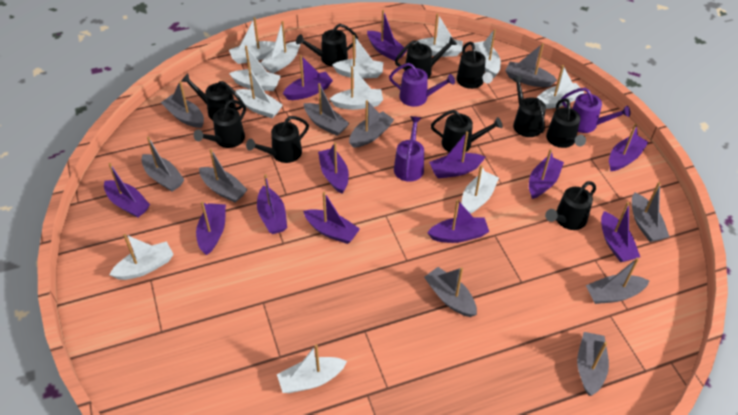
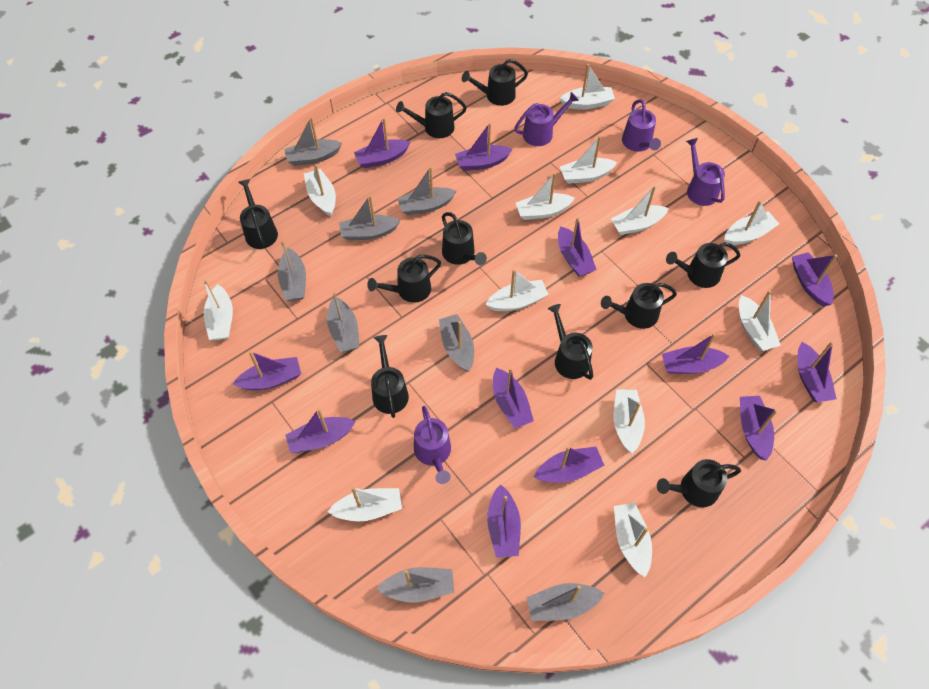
grey boat: 10 -> 8
purple watering can: 3 -> 4

